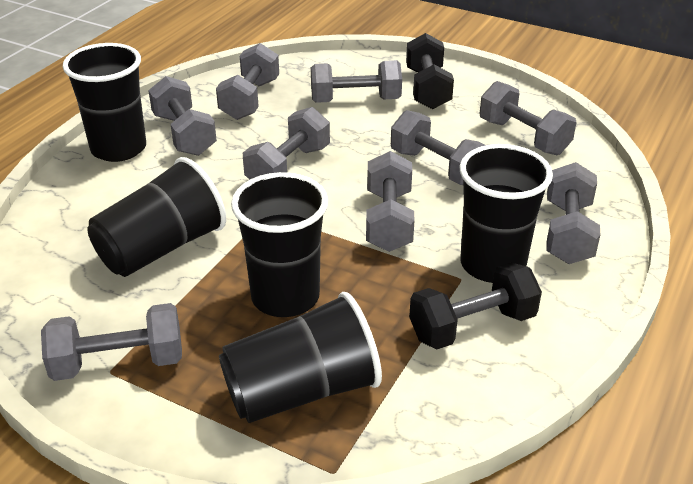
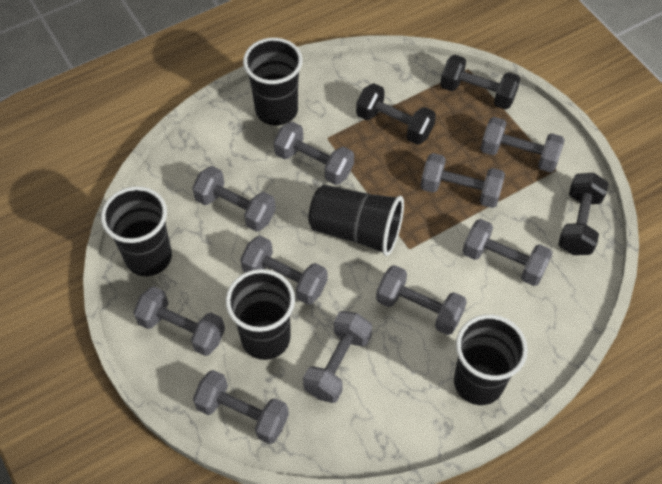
black dumbbell: 2 -> 3
grey dumbbell: 9 -> 10

